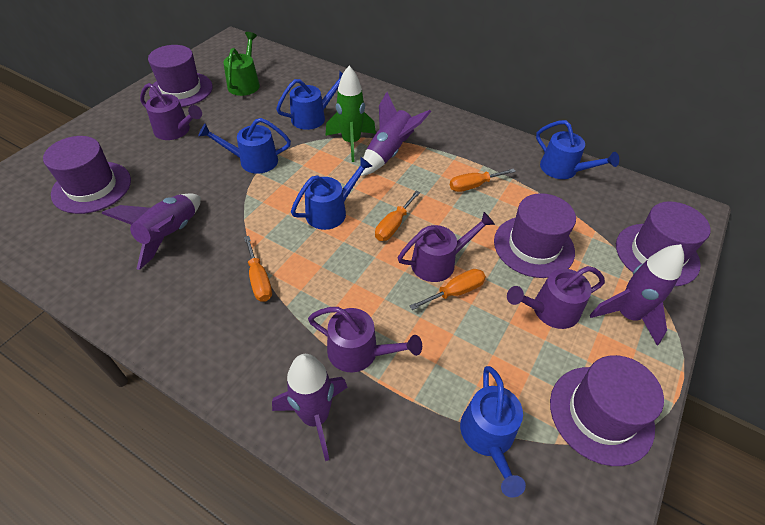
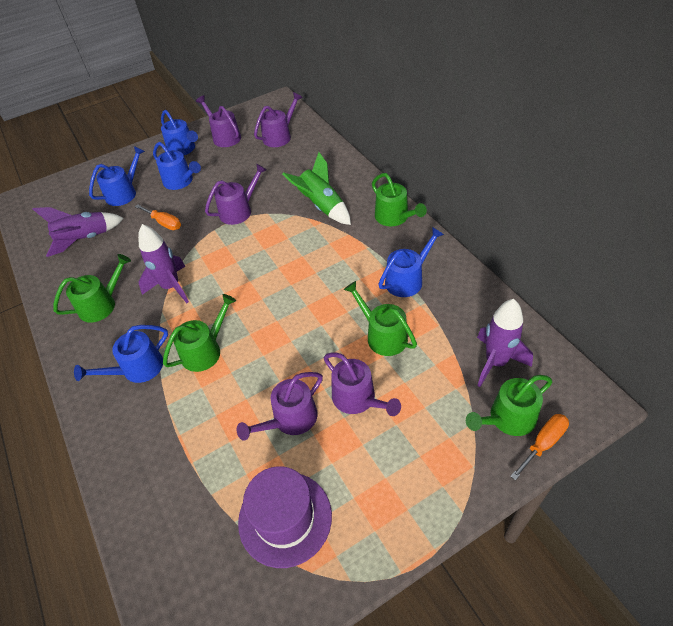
green watering can: 1 -> 5
orange screwdriver: 4 -> 2
purple hat: 5 -> 1
purple rocket: 4 -> 3
purple watering can: 4 -> 5

